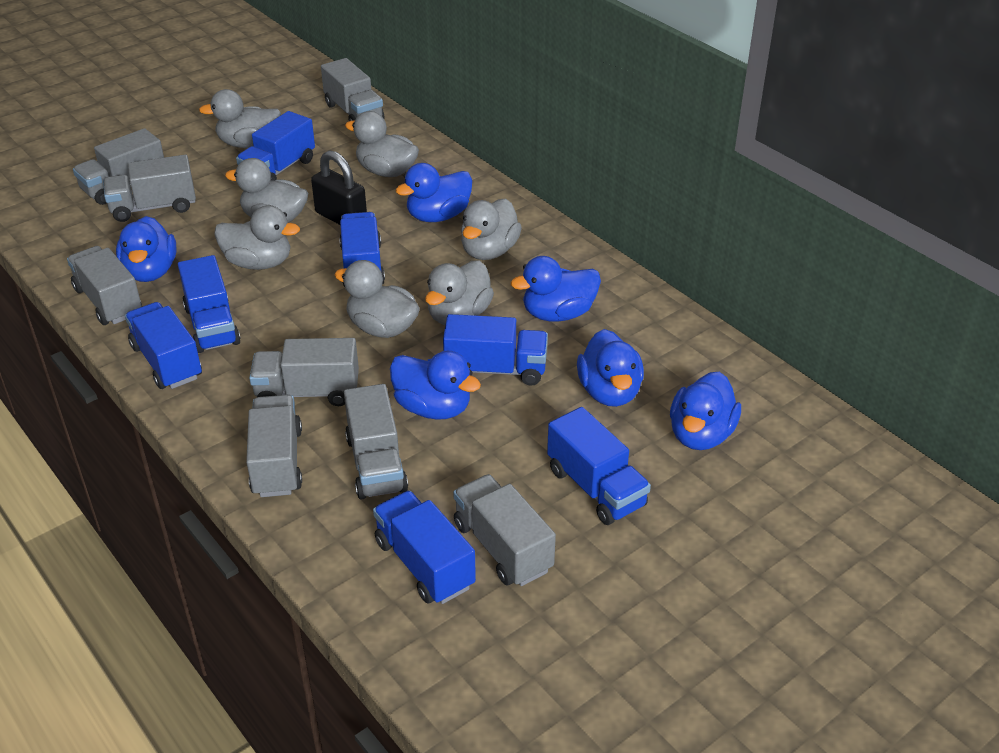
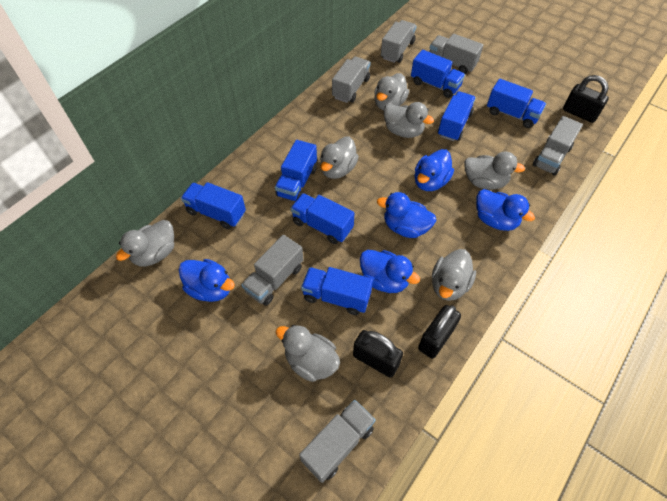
black padlock: 1 -> 3
blue duck: 6 -> 5
grey truck: 8 -> 6

